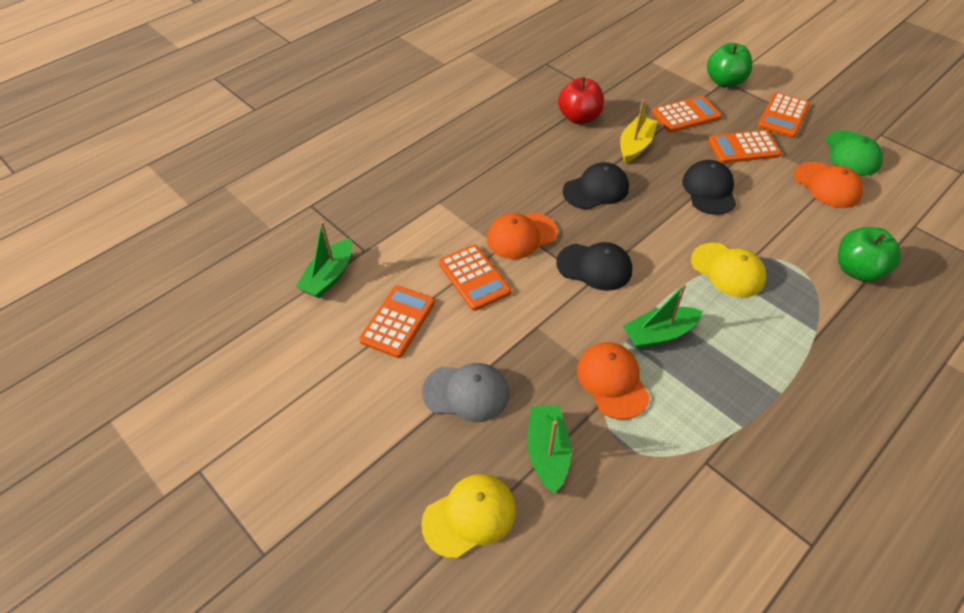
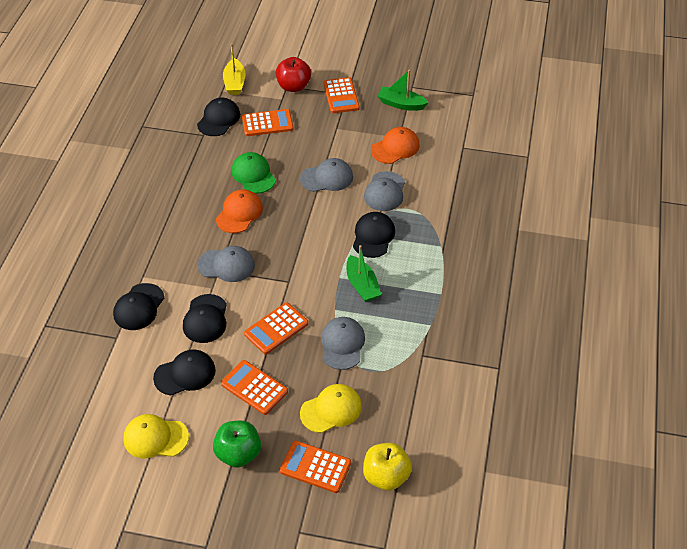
black cap: 3 -> 5
green apple: 2 -> 1
green boat: 3 -> 2
grey cap: 1 -> 4
orange cap: 3 -> 2
yellow apple: 0 -> 1

